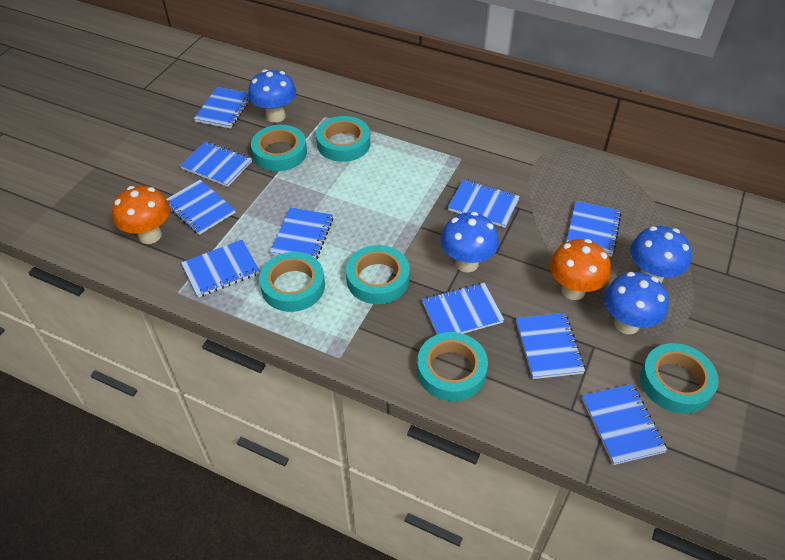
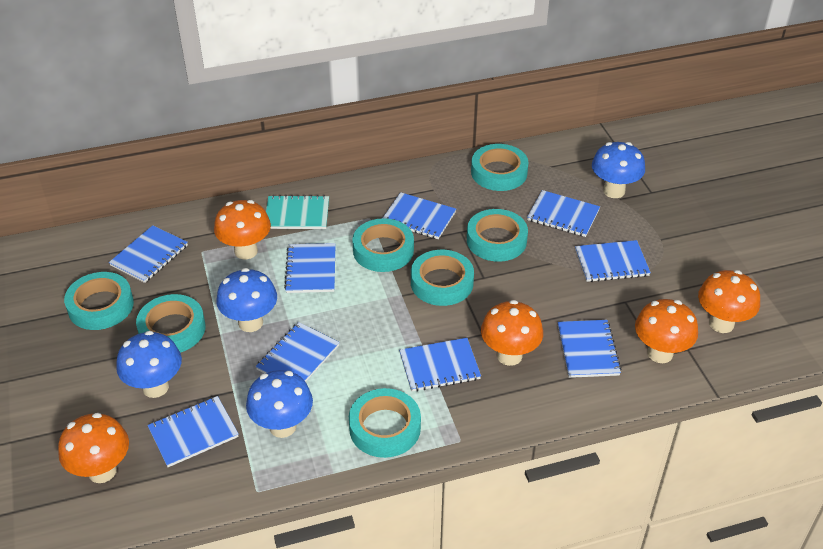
blue notebook: 10 -> 9
orange mushroom: 2 -> 5
turquoise notebook: 0 -> 1
turquoise tape: 6 -> 7

